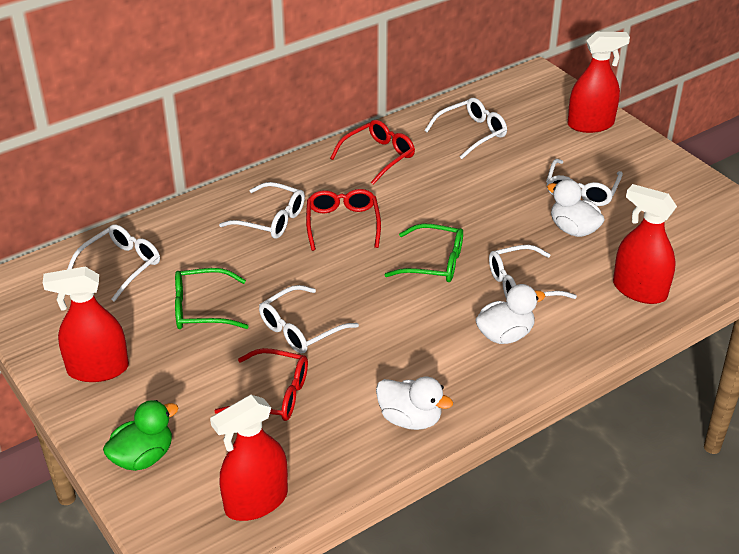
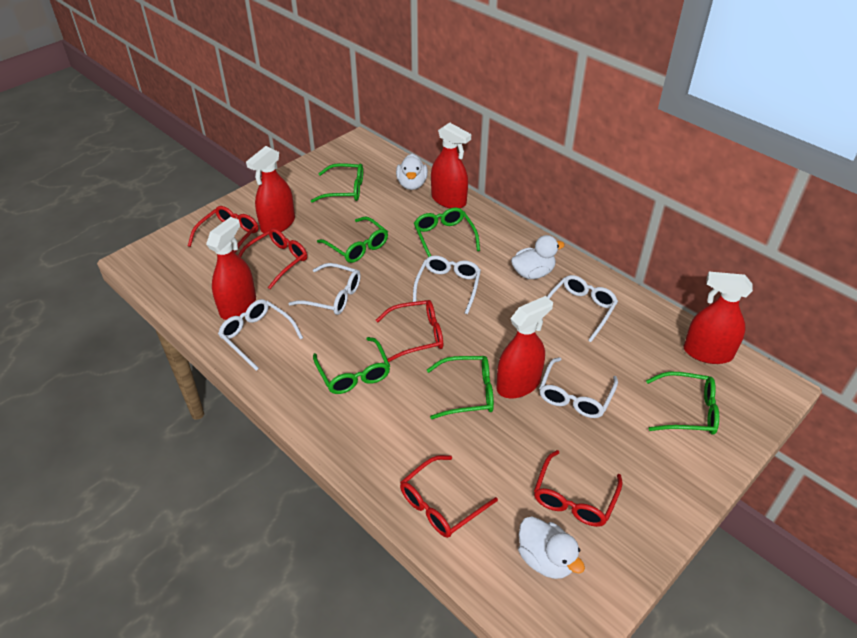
green duck: 1 -> 0
green glasses: 2 -> 6
red glasses: 3 -> 5
red spray bottle: 4 -> 5
white glasses: 6 -> 5

